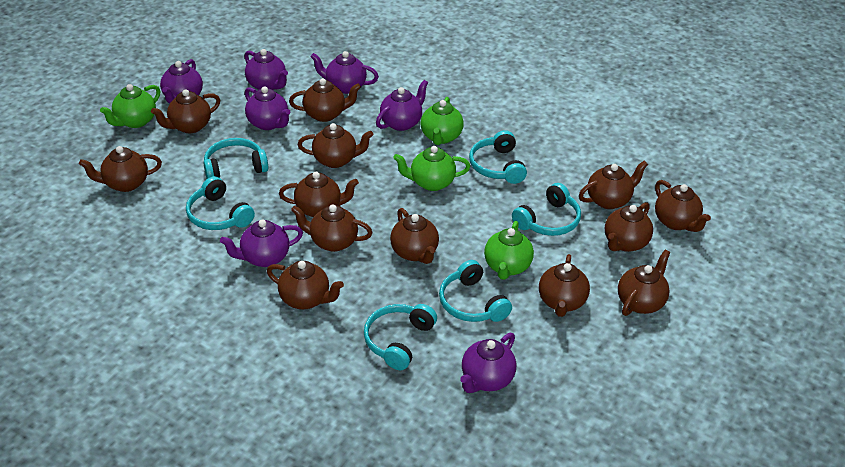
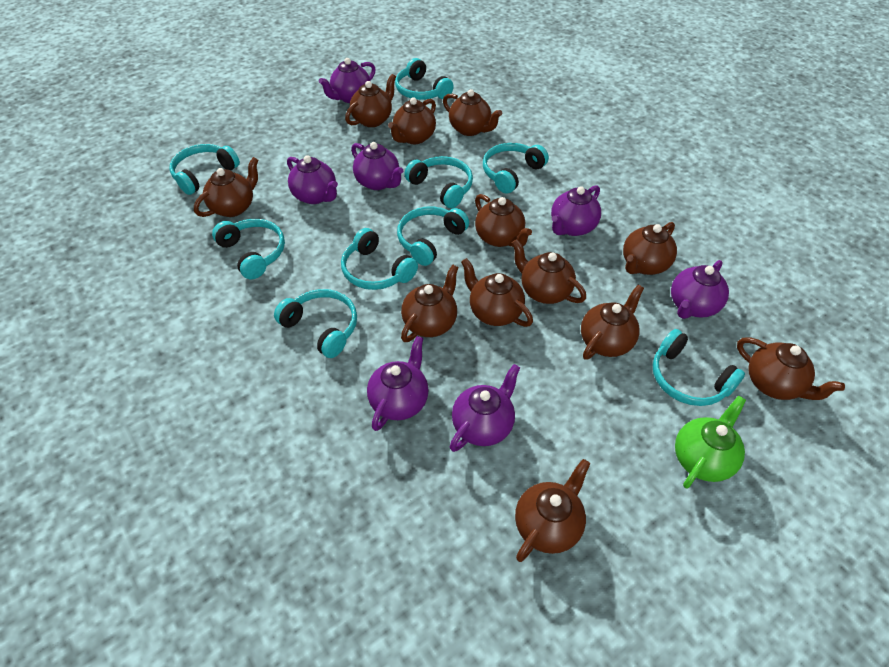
brown teapot: 13 -> 12
green teapot: 4 -> 1
turquoise headphones: 6 -> 9

